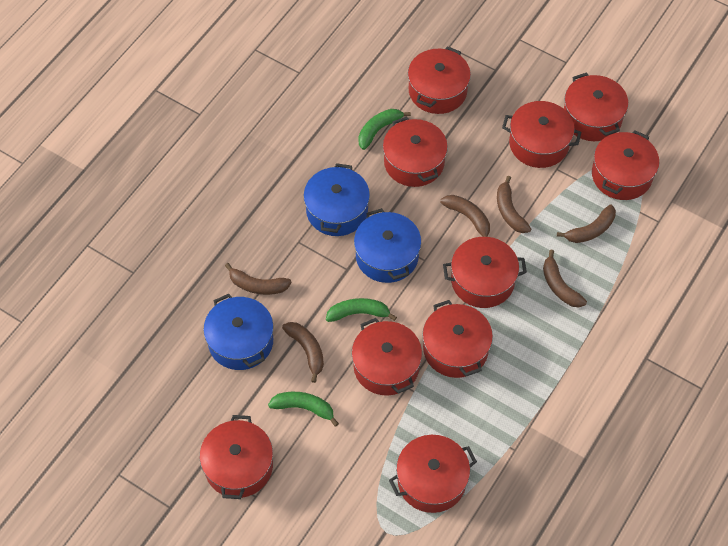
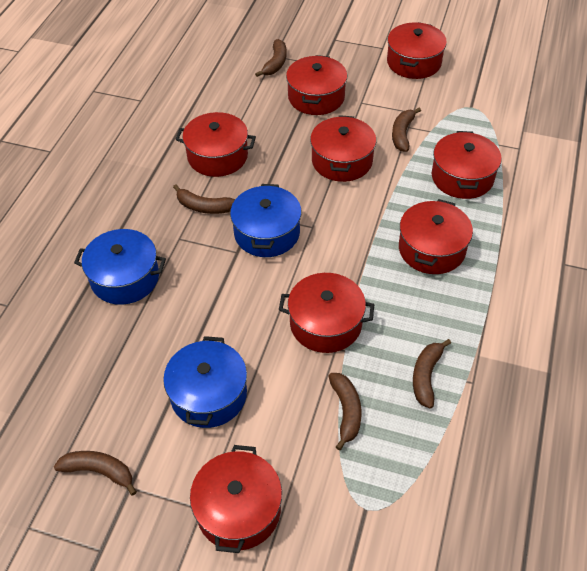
green banana: 3 -> 0
red pot: 10 -> 8

